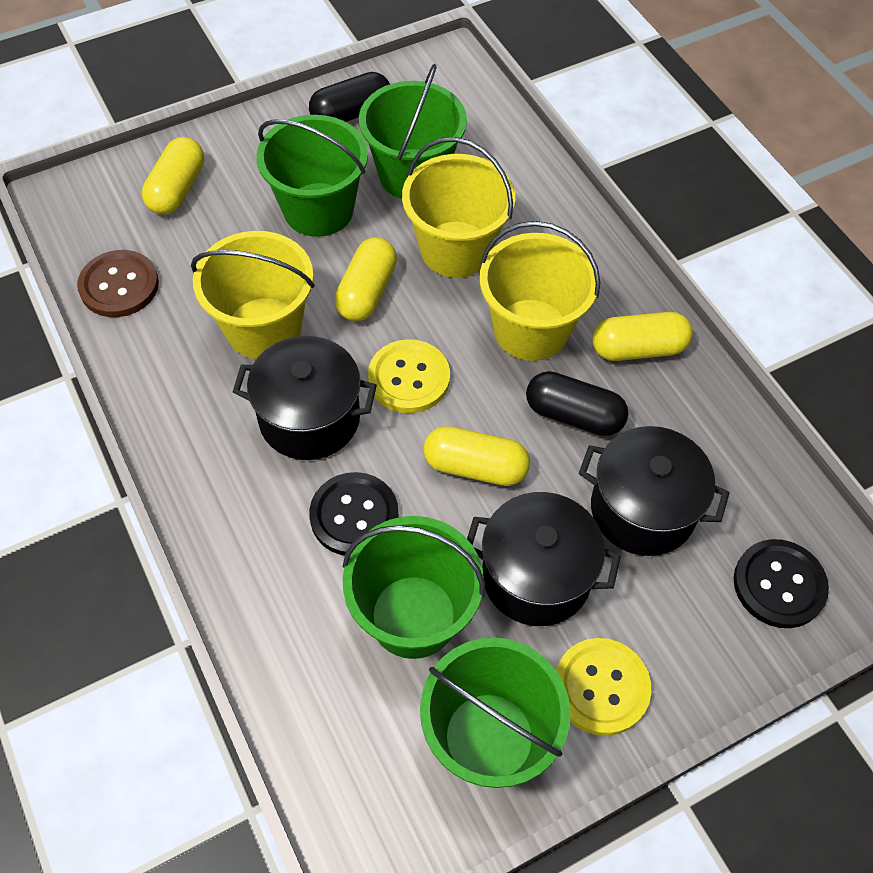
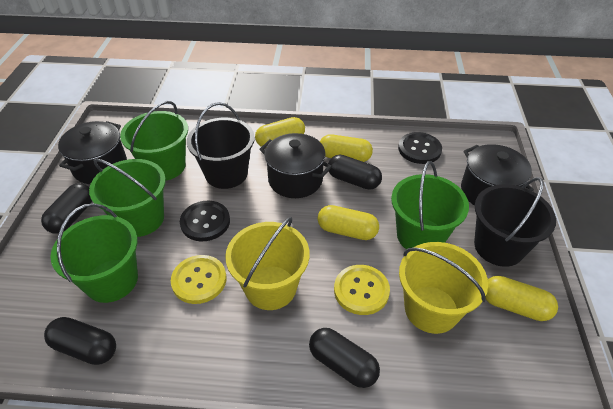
black bucket: 0 -> 2
black capsule: 2 -> 4
brown button: 1 -> 0
yellow bucket: 3 -> 2

